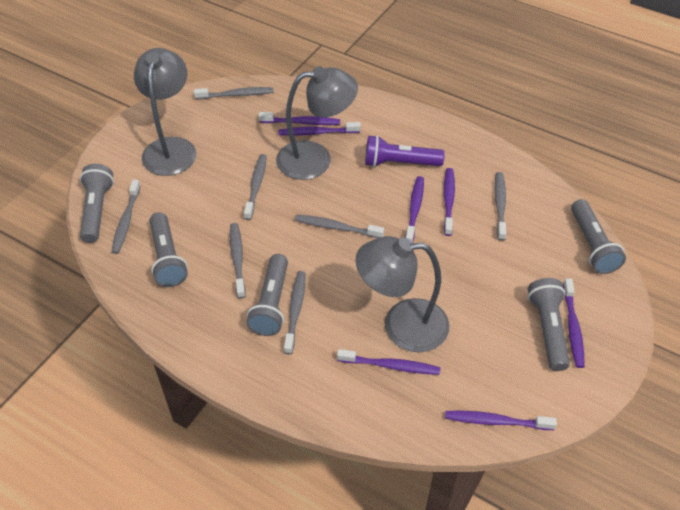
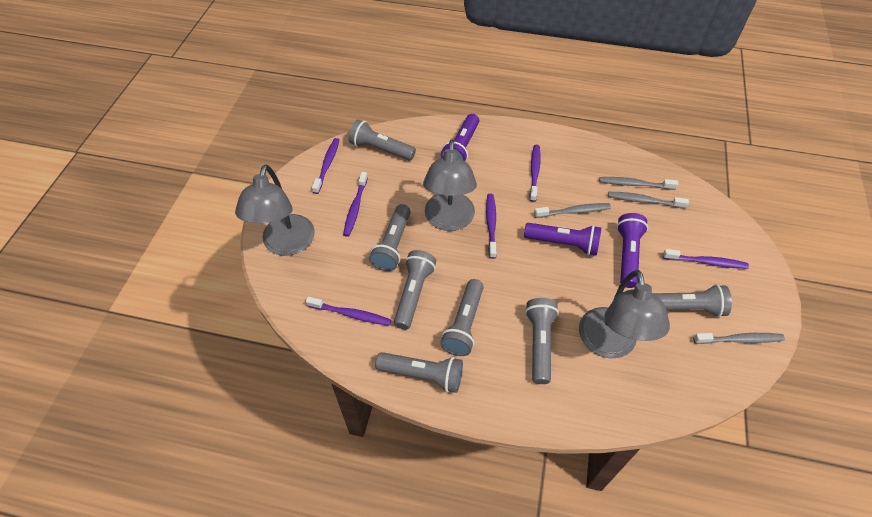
grey flashlight: 5 -> 7
grey toothbrush: 7 -> 4
purple flashlight: 1 -> 3
purple toothbrush: 7 -> 6

